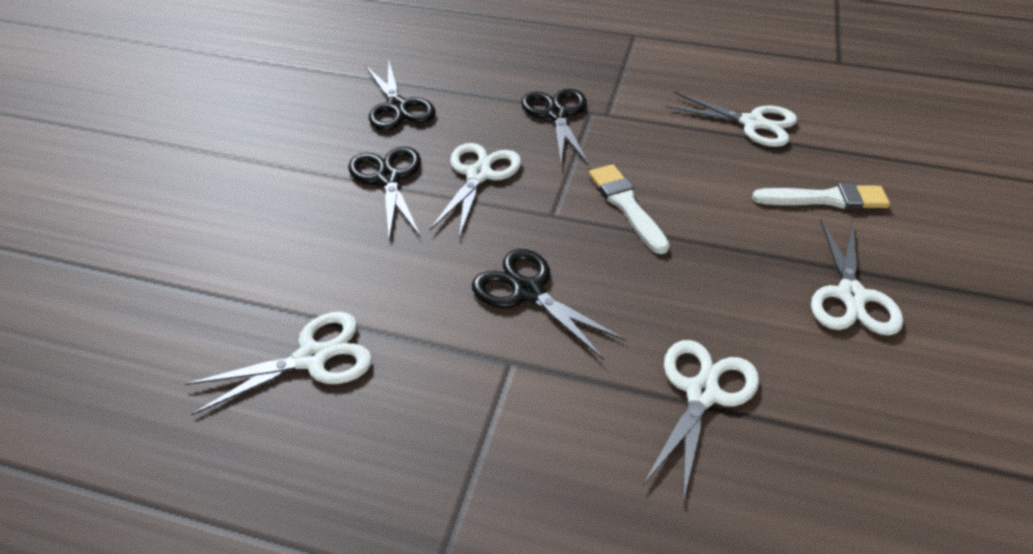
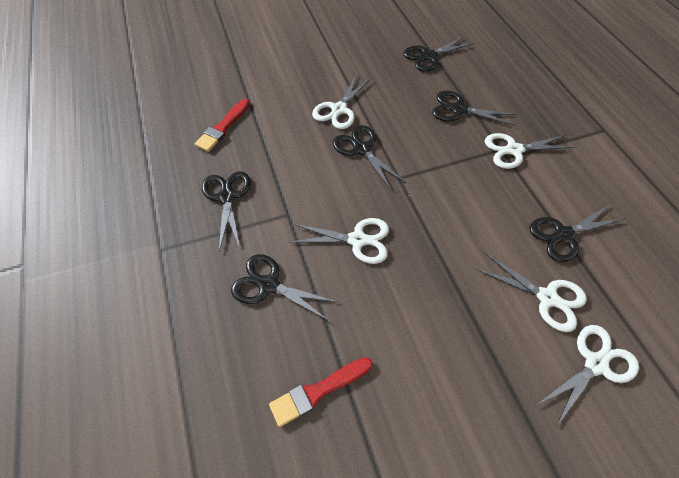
black scissors: 4 -> 6
red brush: 0 -> 2
white brush: 2 -> 0

